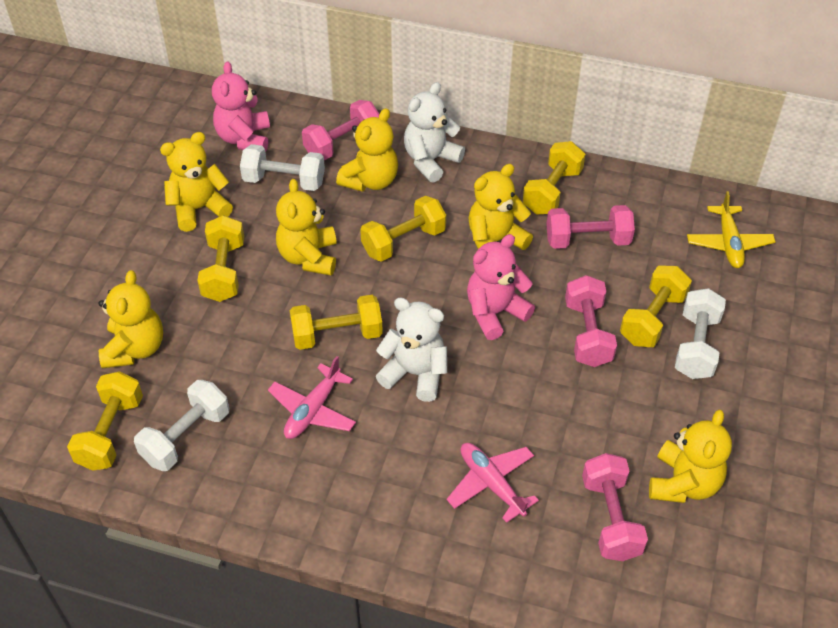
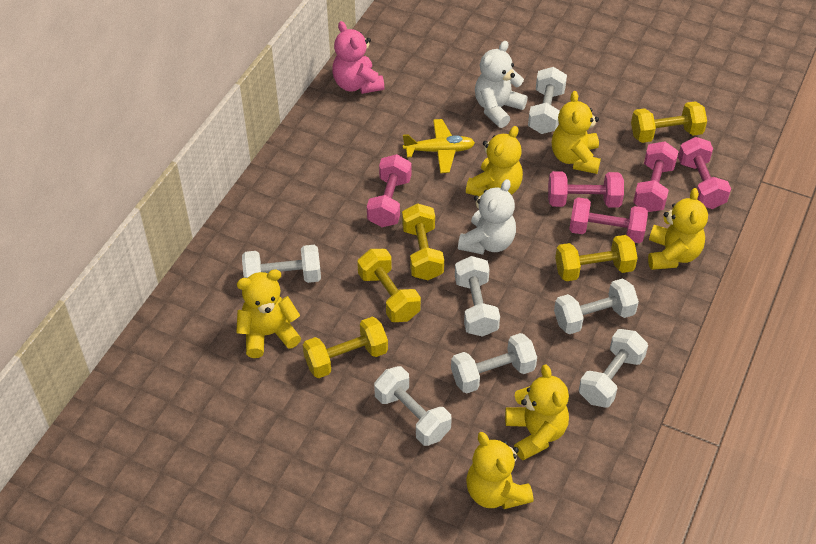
pink dumbbell: 4 -> 5
pink plane: 2 -> 0
pink teddy bear: 2 -> 1
white dumbbell: 3 -> 7
yellow dumbbell: 6 -> 5

